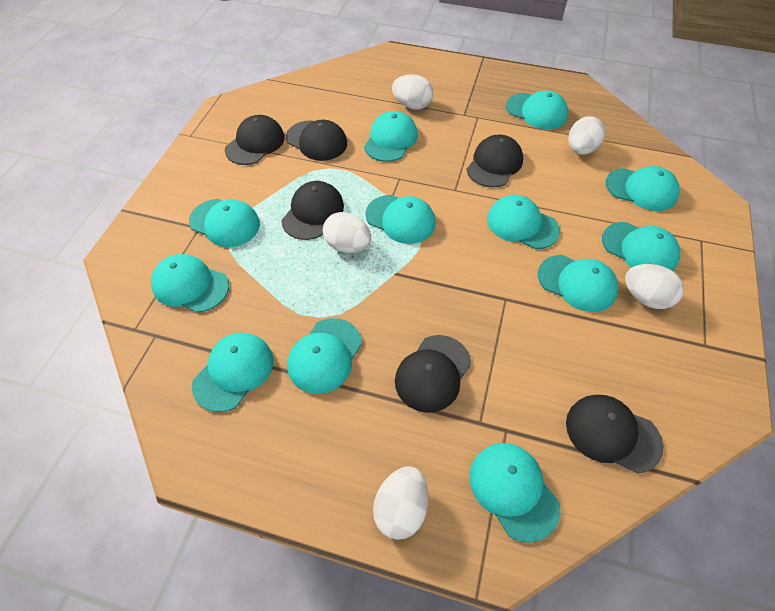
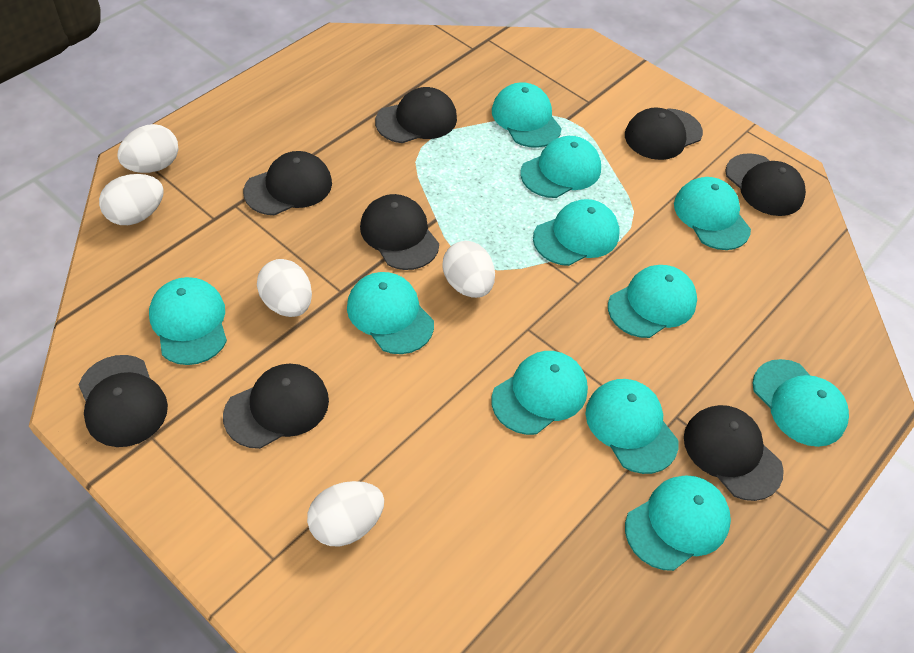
black cap: 6 -> 8
turquoise cap: 12 -> 11

